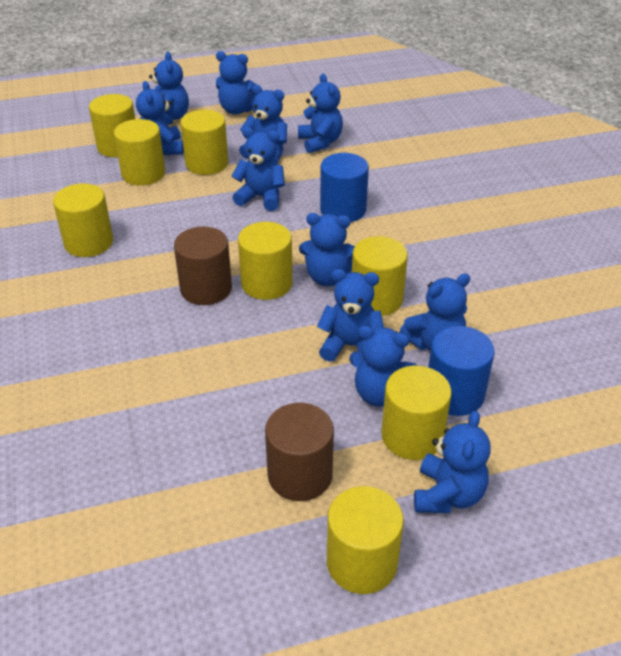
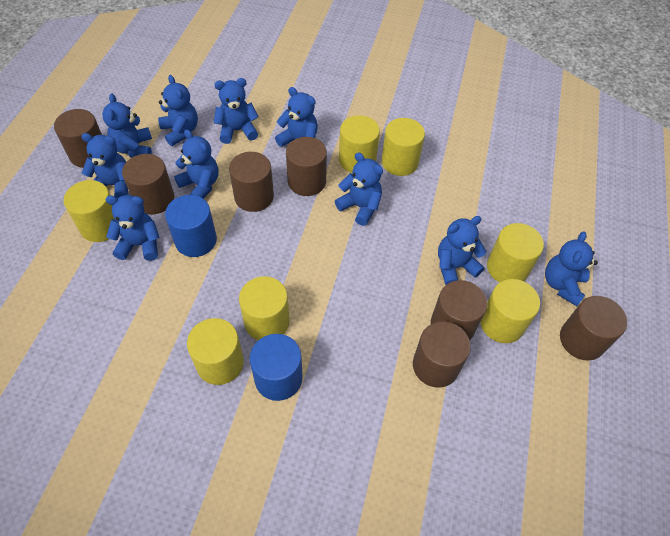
blue teddy bear: 11 -> 10
brown cylinder: 2 -> 7
yellow cylinder: 8 -> 7

